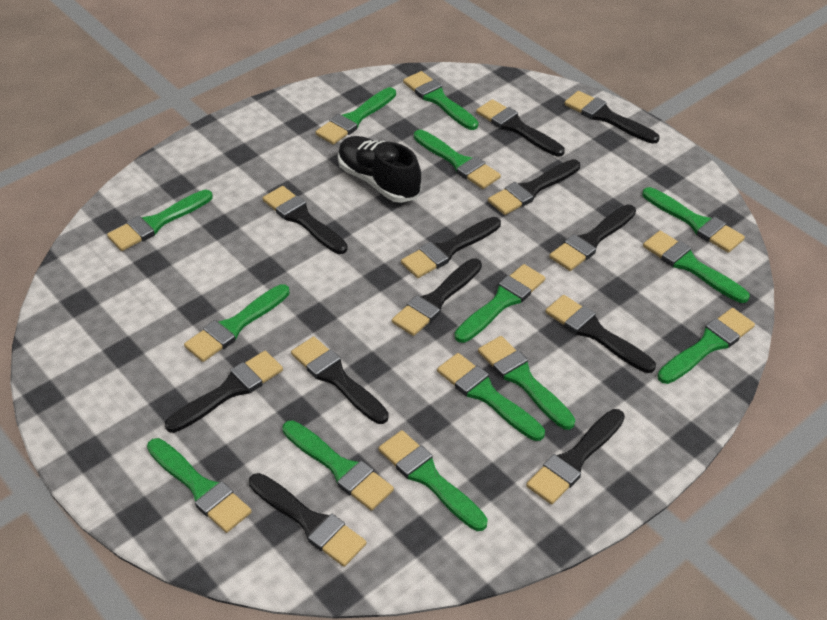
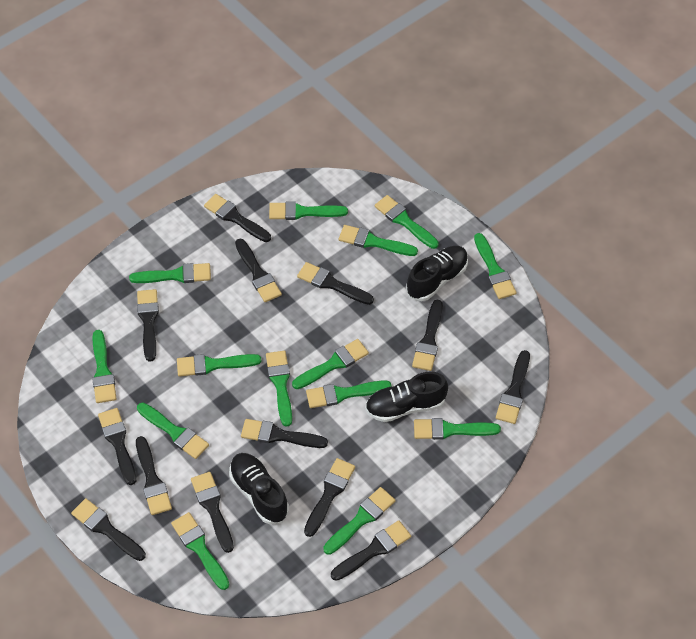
black brush: 12 -> 13
black shoe: 1 -> 3

